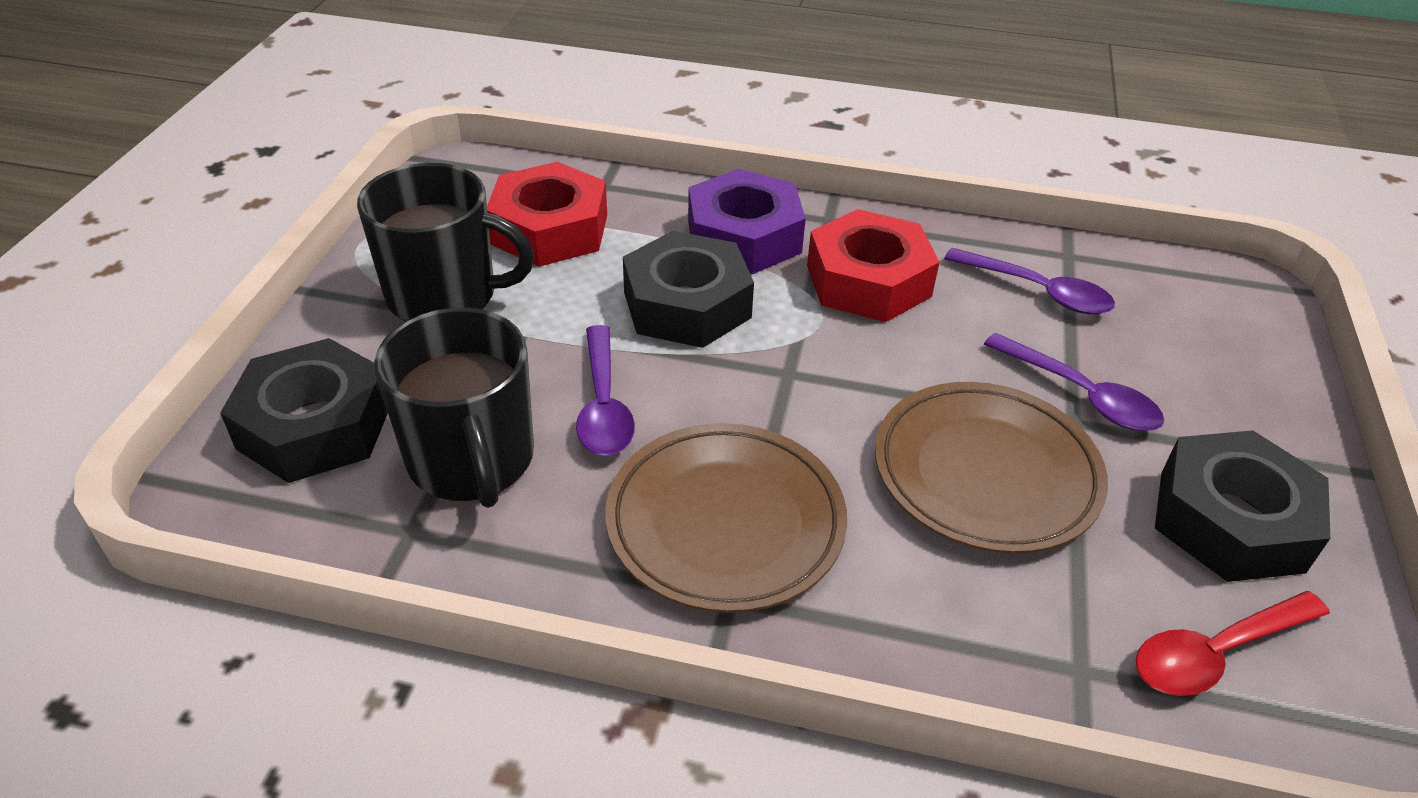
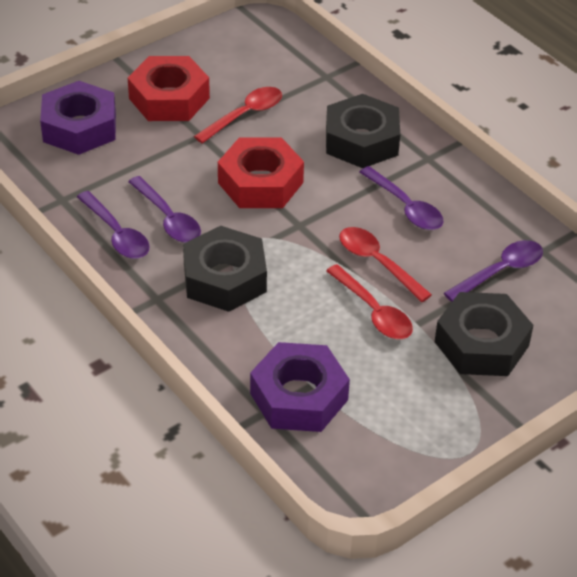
black mug: 2 -> 0
brown plate: 2 -> 0
purple nut: 1 -> 2
purple spoon: 3 -> 4
red spoon: 1 -> 3

